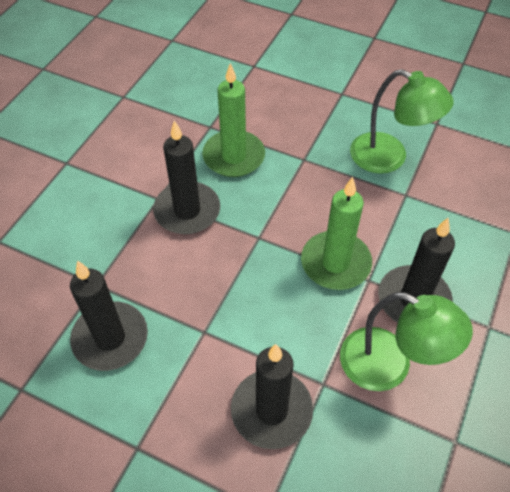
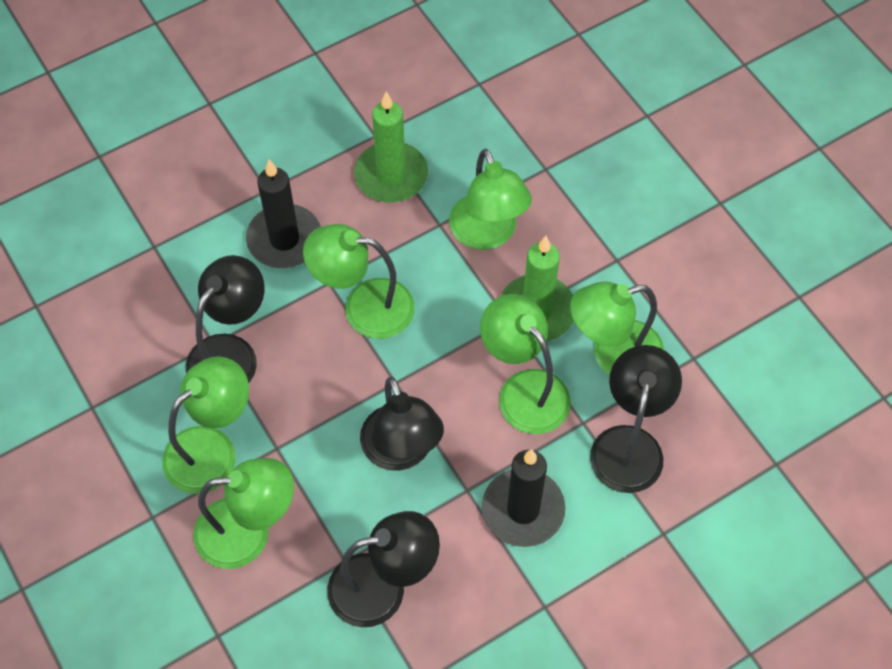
black candle: 4 -> 2
black lamp: 0 -> 4
green lamp: 2 -> 6

